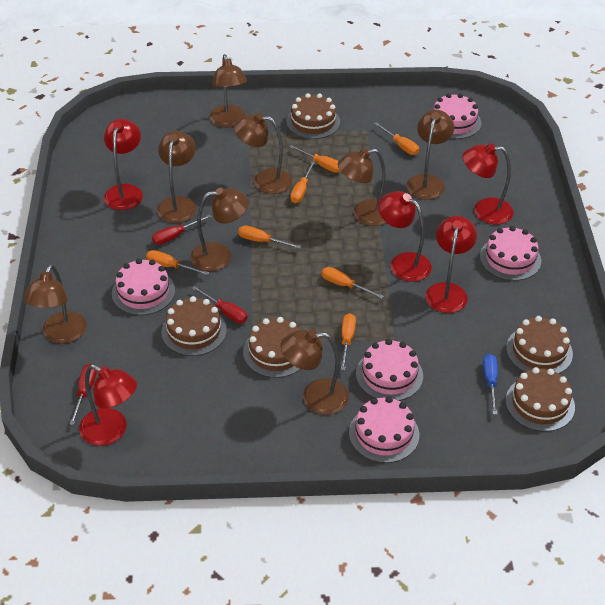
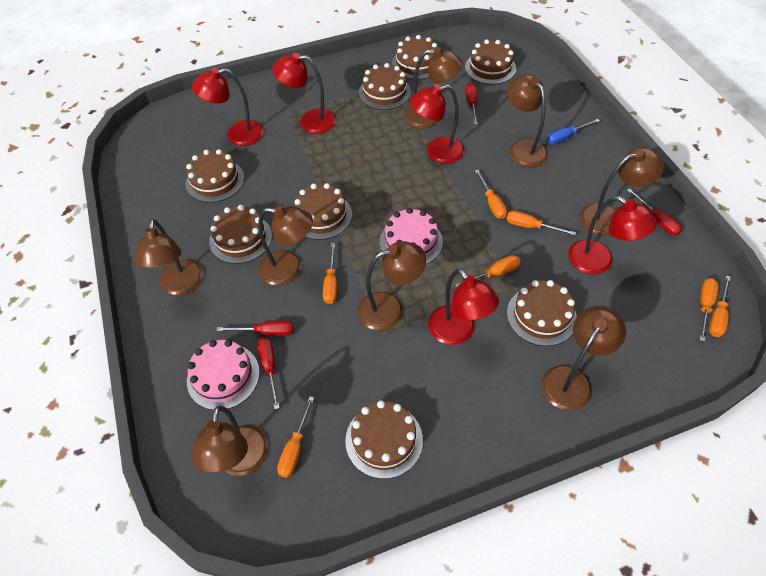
brown cake: 5 -> 8
pink cake: 5 -> 2
red screwdriver: 3 -> 4

